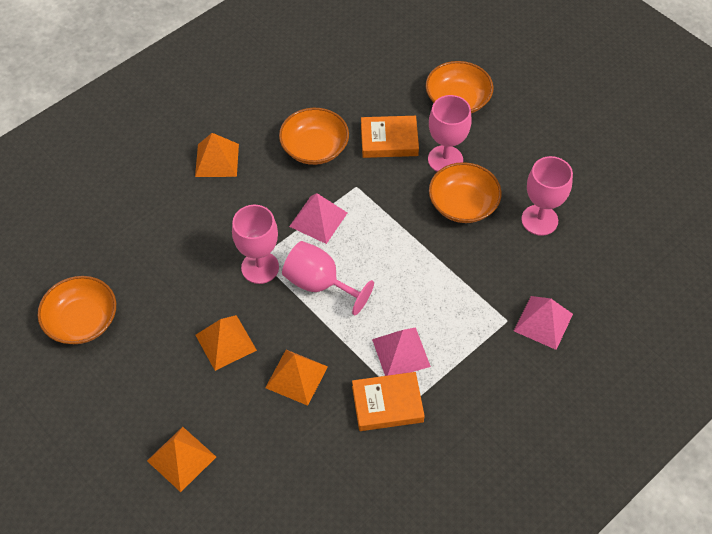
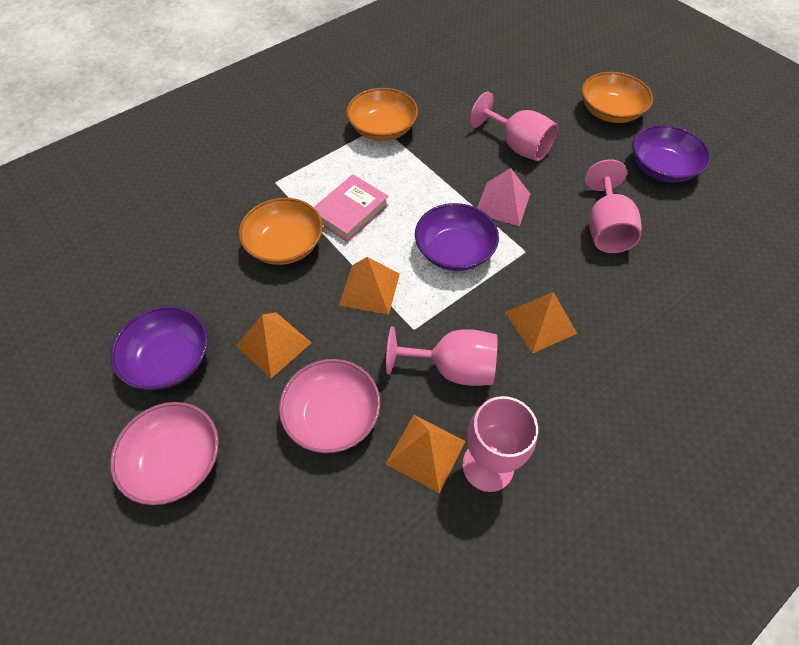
orange book: 2 -> 0
orange bowl: 4 -> 3
pink book: 0 -> 1
pink bowl: 0 -> 2
pink pyramid: 3 -> 1
purple bowl: 0 -> 3

